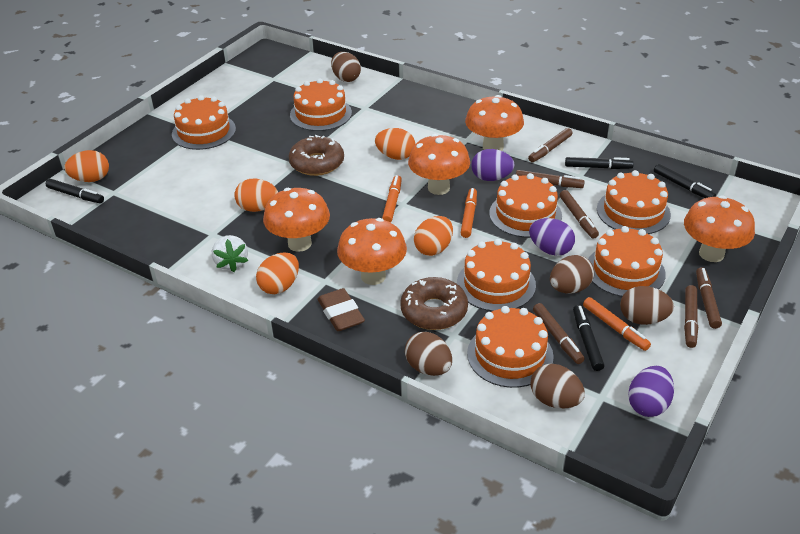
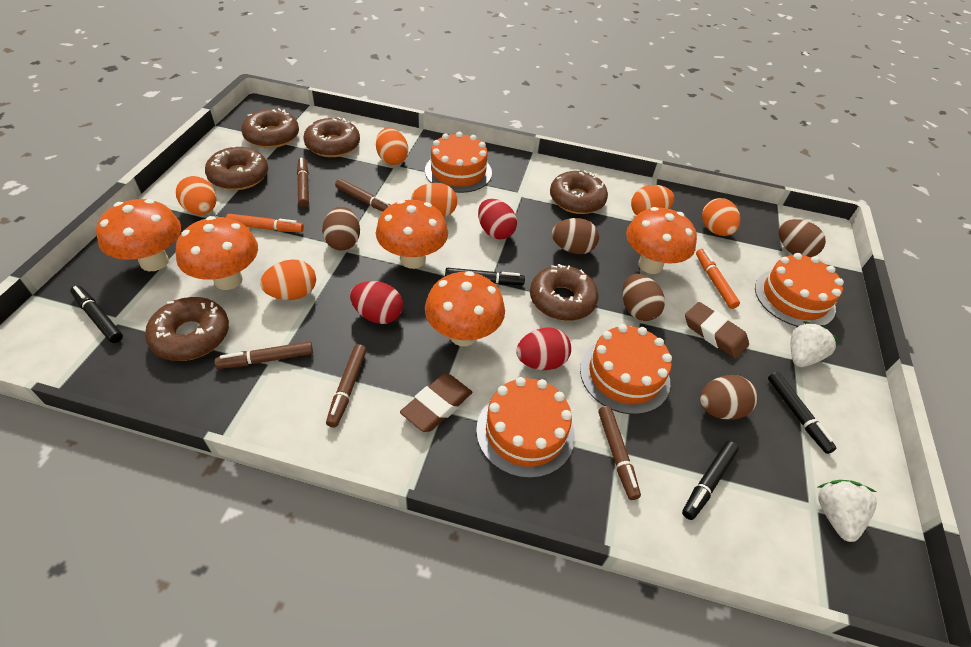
brown donut: 2 -> 6
brown eraser: 1 -> 2
brown marker: 6 -> 5
orange cake: 7 -> 4
orange egg: 5 -> 6
orange marker: 3 -> 2
purple egg: 3 -> 0
red egg: 0 -> 3
white strawberry: 1 -> 2

